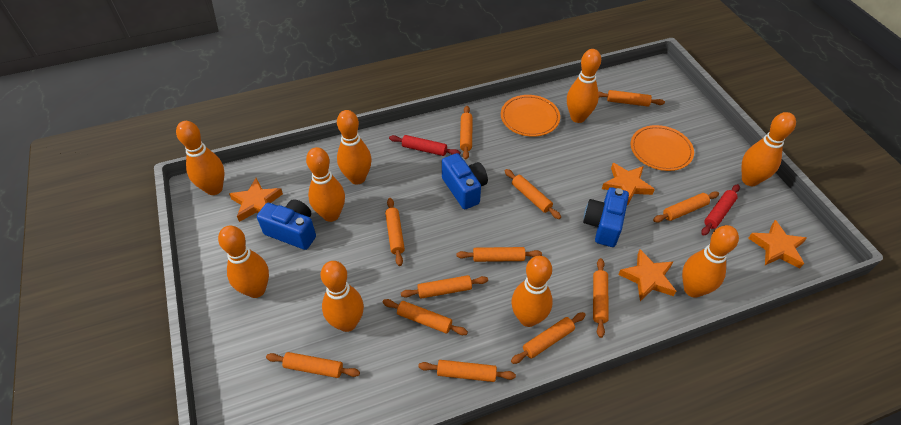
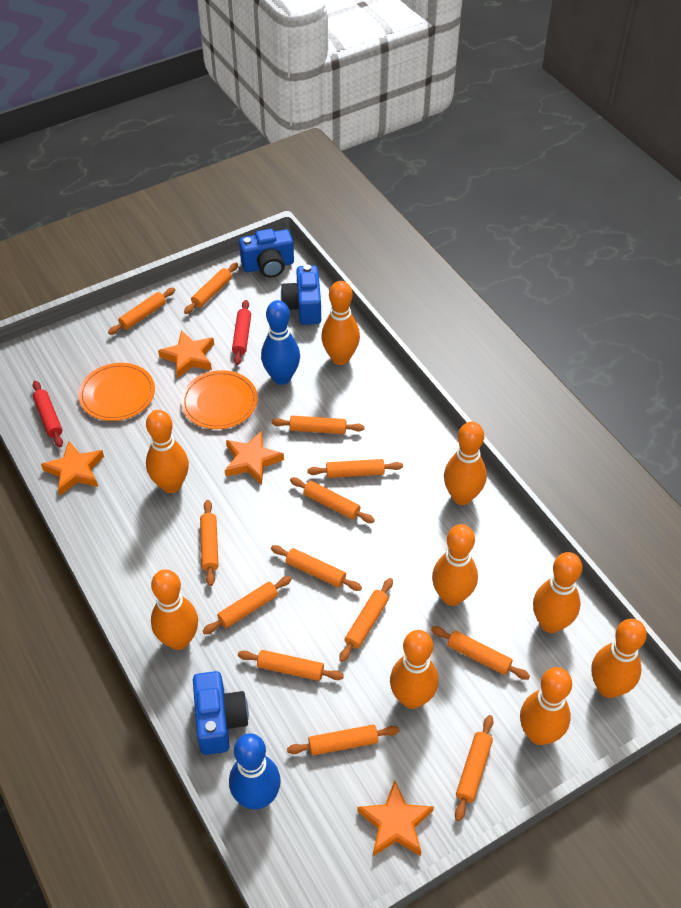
blue bowling pin: 0 -> 2
orange rolling pin: 12 -> 13

